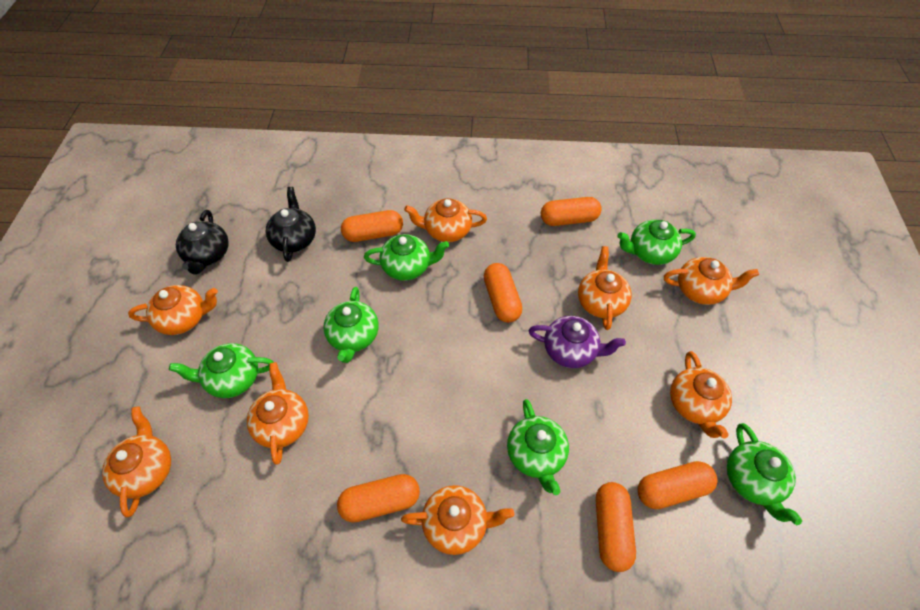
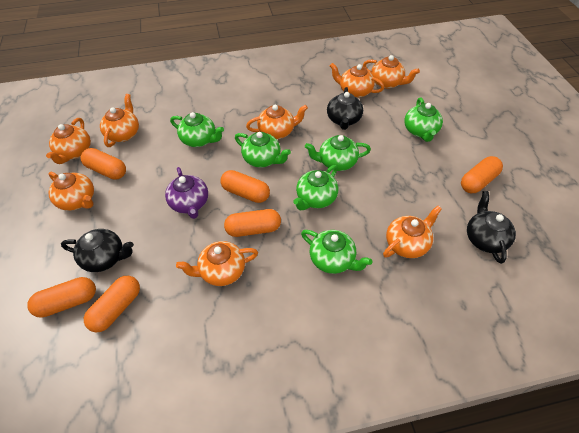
black teapot: 2 -> 3

